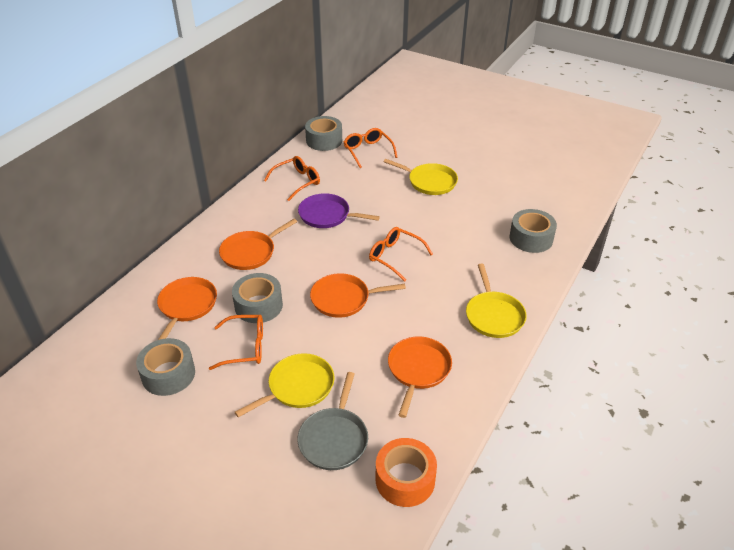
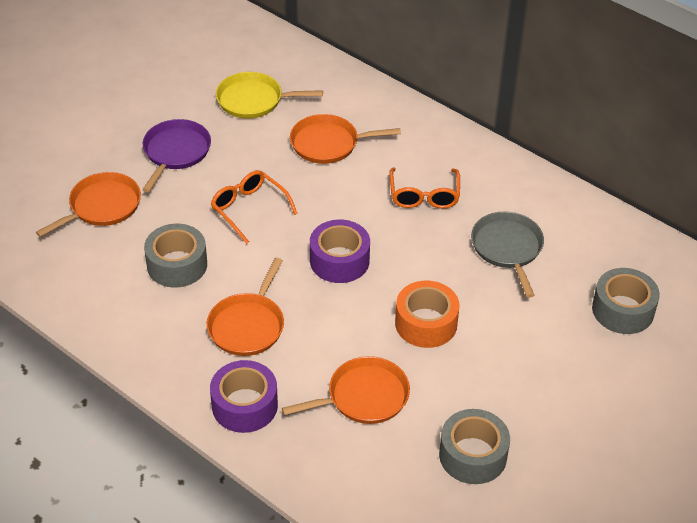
grey tape: 4 -> 3
orange glasses: 4 -> 2
purple tape: 0 -> 2
yellow pan: 3 -> 1

